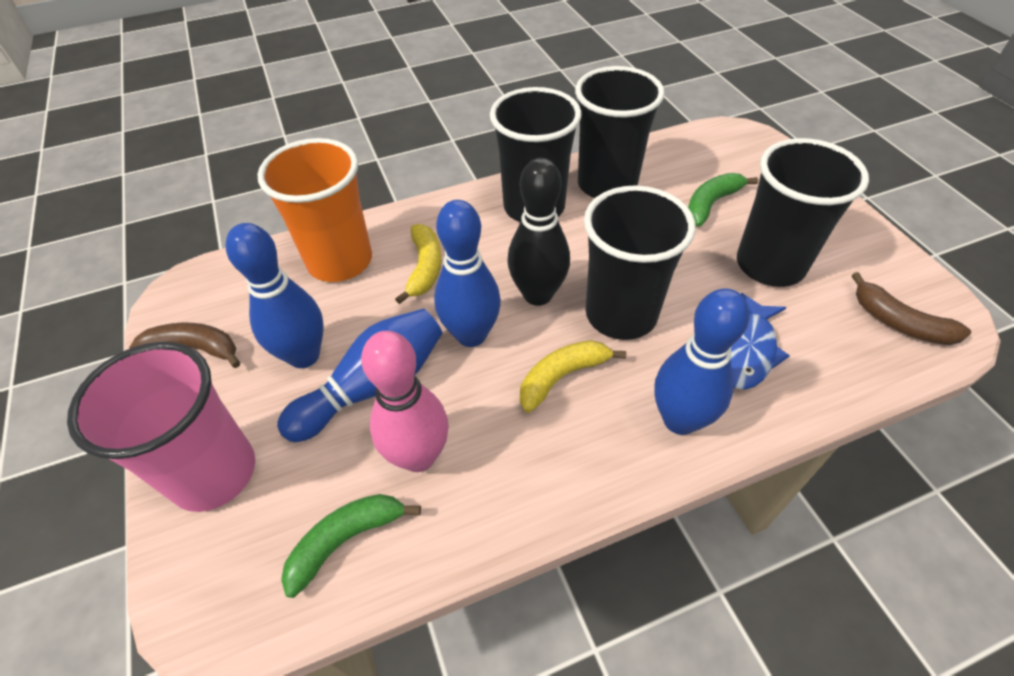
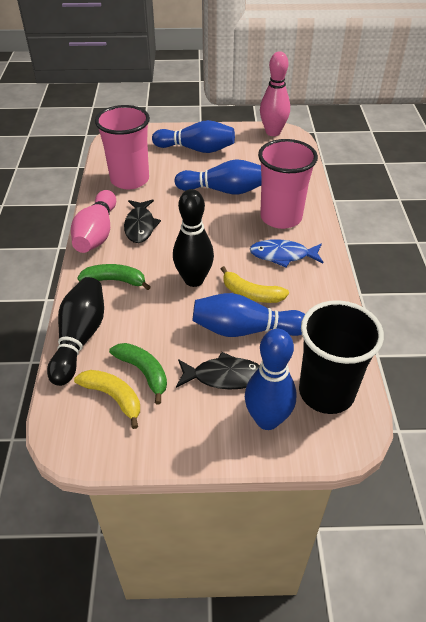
black bowling pin: 1 -> 2
black cup: 4 -> 1
black fish: 0 -> 2
brown banana: 2 -> 0
orange cup: 1 -> 0
pink bowling pin: 1 -> 2
pink cup: 1 -> 2

